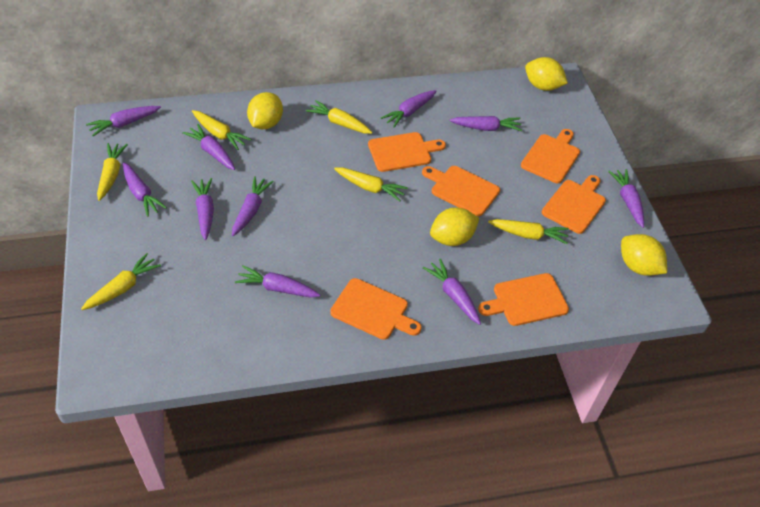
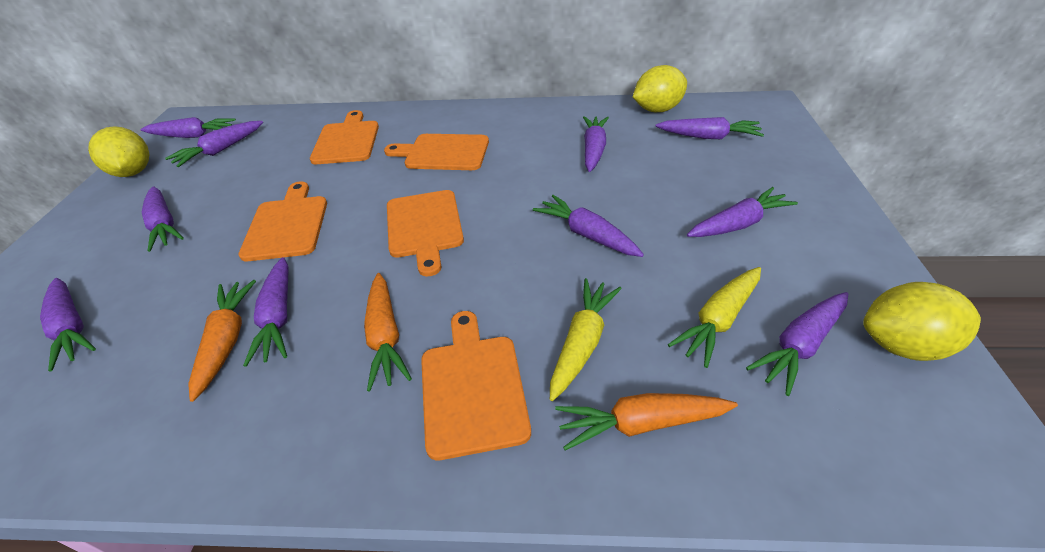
orange carrot: 0 -> 3
orange cutting board: 6 -> 5
yellow carrot: 6 -> 2
yellow lemon: 4 -> 3

